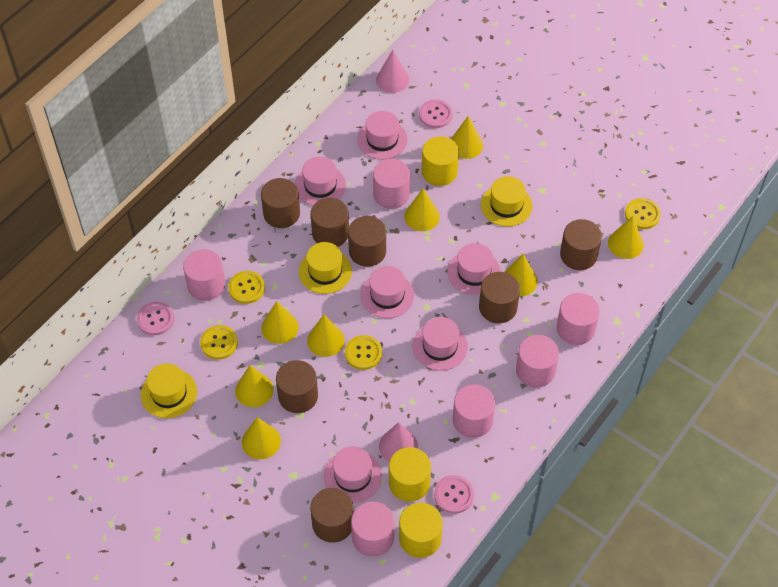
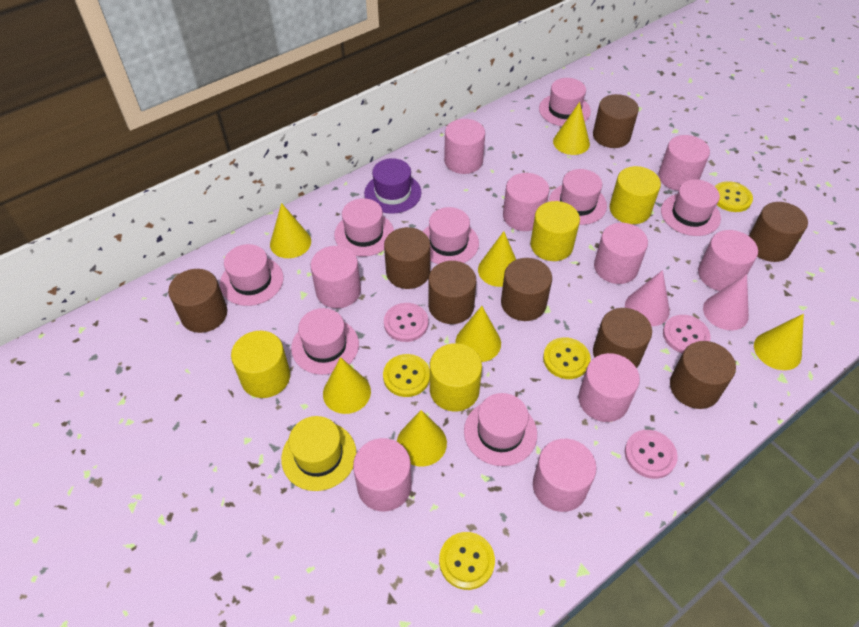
brown cylinder: 7 -> 8
pink cylinder: 6 -> 9
pink hat: 6 -> 8
purple hat: 0 -> 1
yellow cone: 8 -> 7
yellow cylinder: 3 -> 4
yellow hat: 3 -> 1

